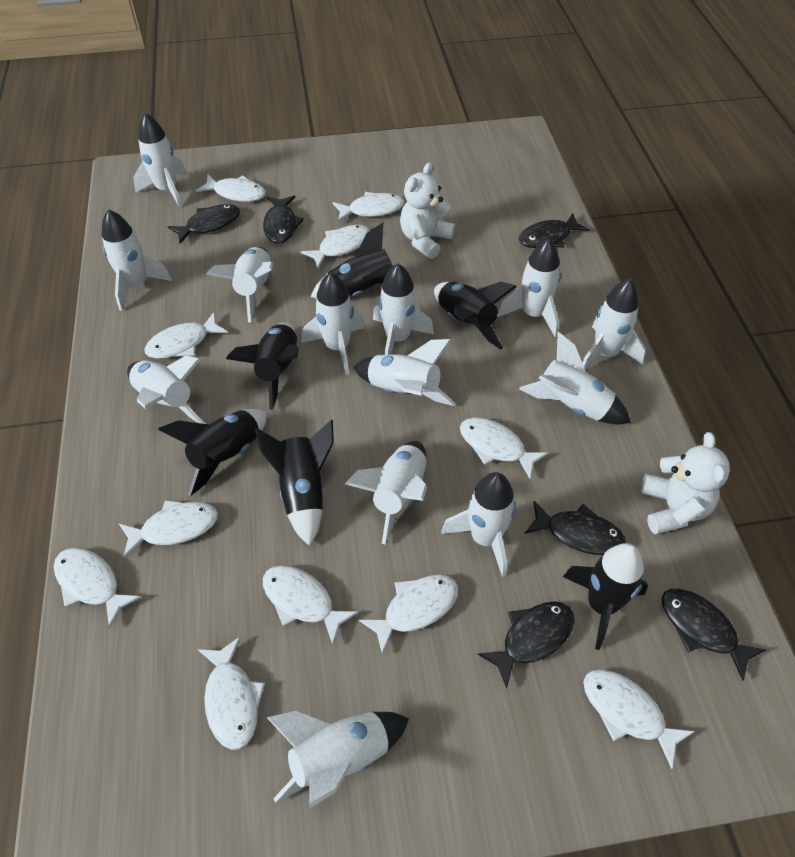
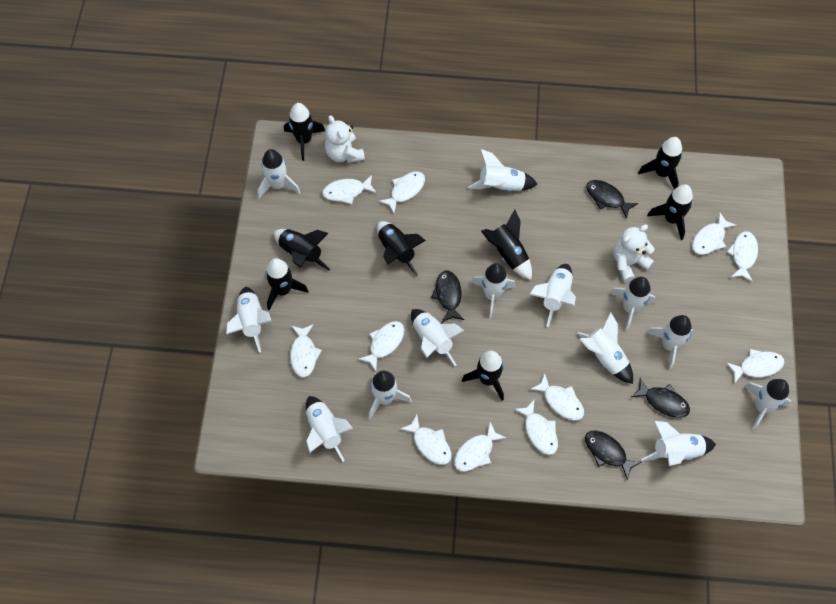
black fish: 6 -> 4
black rocket: 6 -> 8

